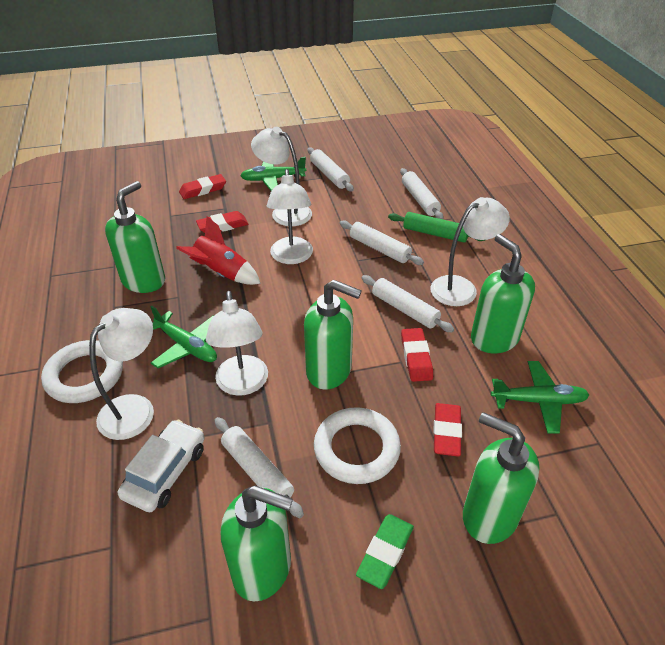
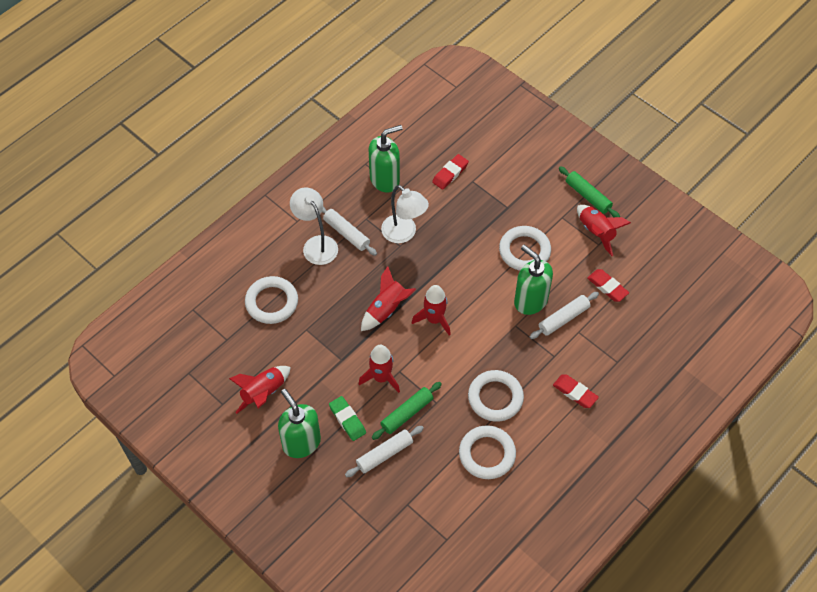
green plane: 3 -> 0
green rolling pin: 1 -> 2
green soap dispenser: 5 -> 3
red eraser: 4 -> 3
red rocket: 1 -> 5
white car: 1 -> 0
white lamp: 5 -> 2
white ring: 2 -> 4
white rolling pin: 5 -> 3

